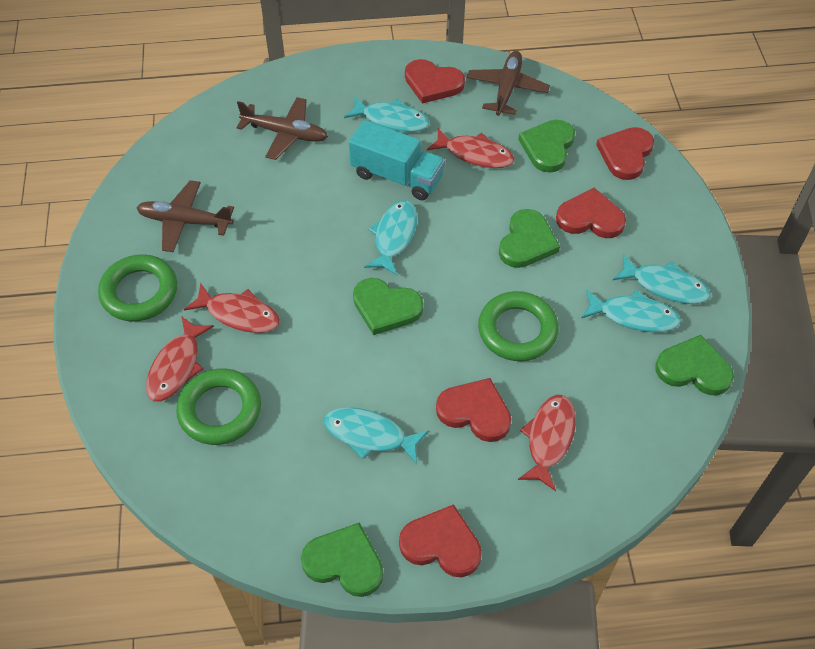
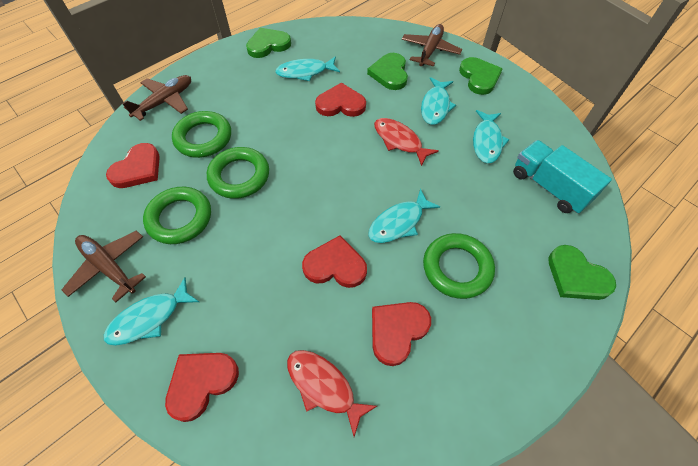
green heart: 5 -> 4
green ring: 3 -> 4
red fish: 4 -> 2

